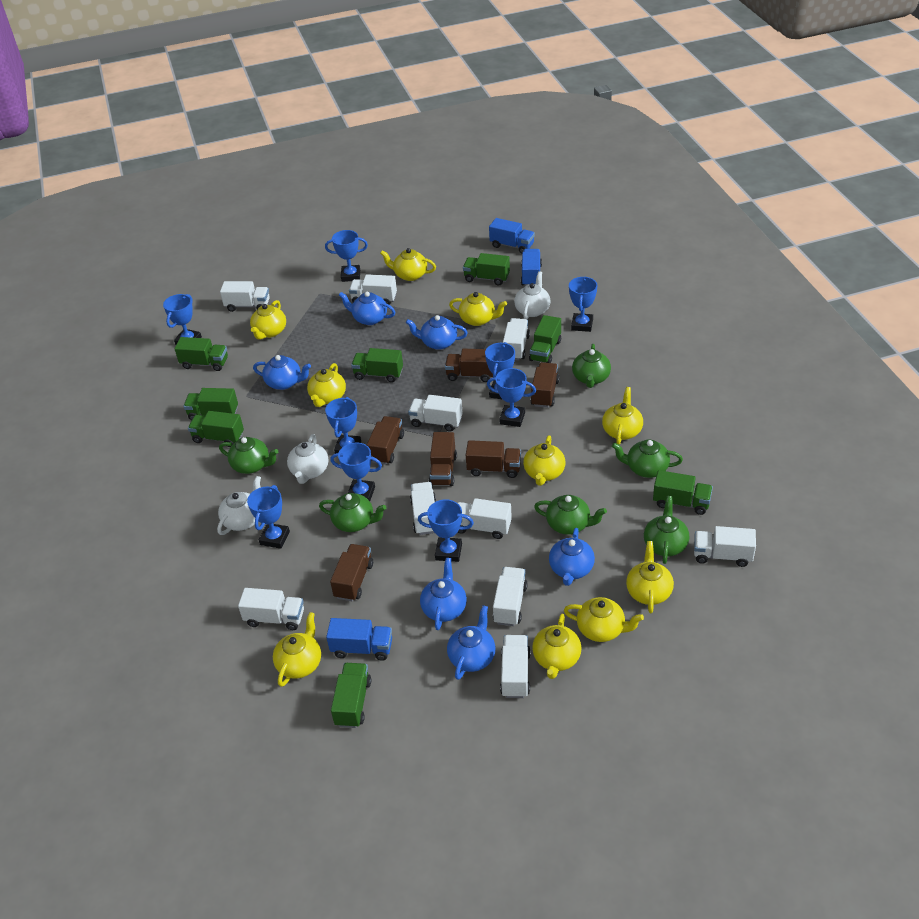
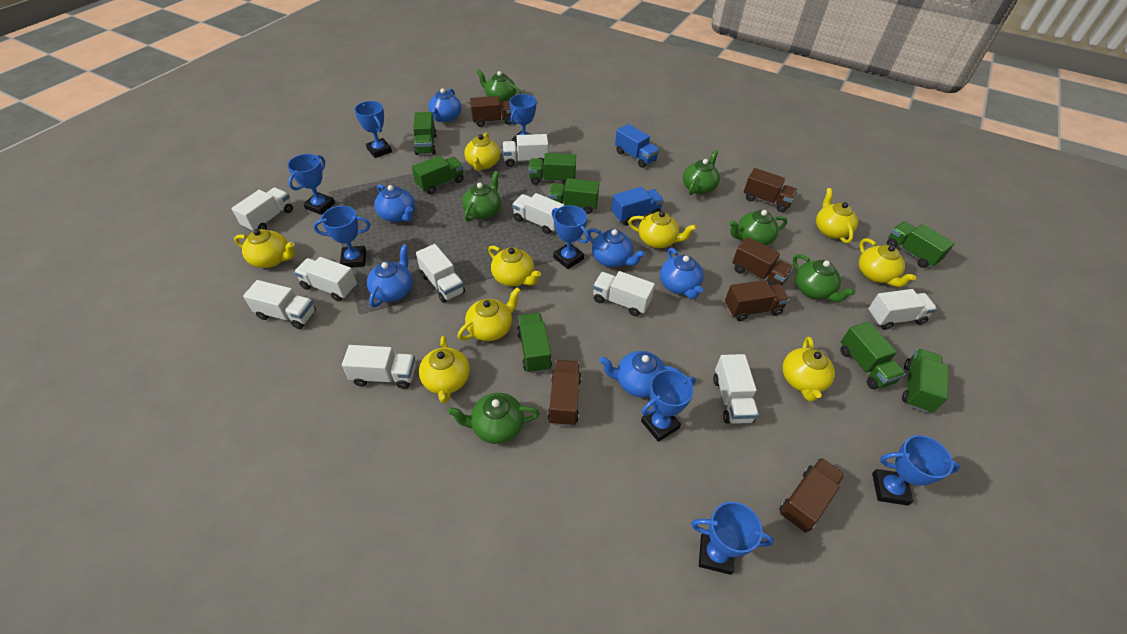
blue trophy: 9 -> 8
blue truck: 3 -> 2
white teapot: 3 -> 0
yellow teapot: 10 -> 9

